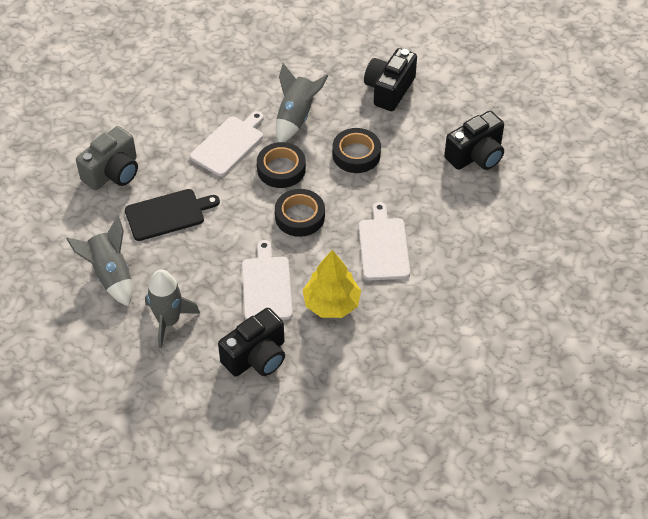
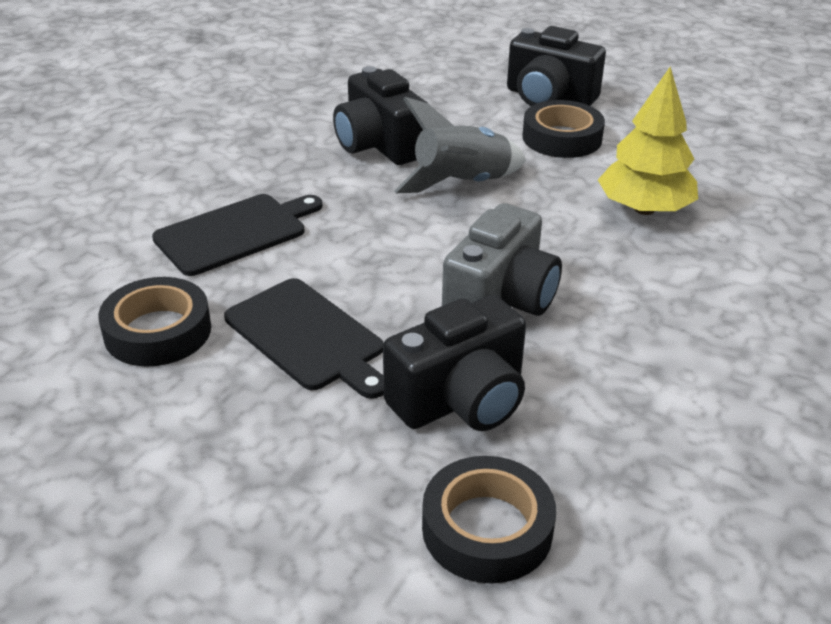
black cutting board: 1 -> 2
grey rocket: 3 -> 1
white cutting board: 3 -> 0

